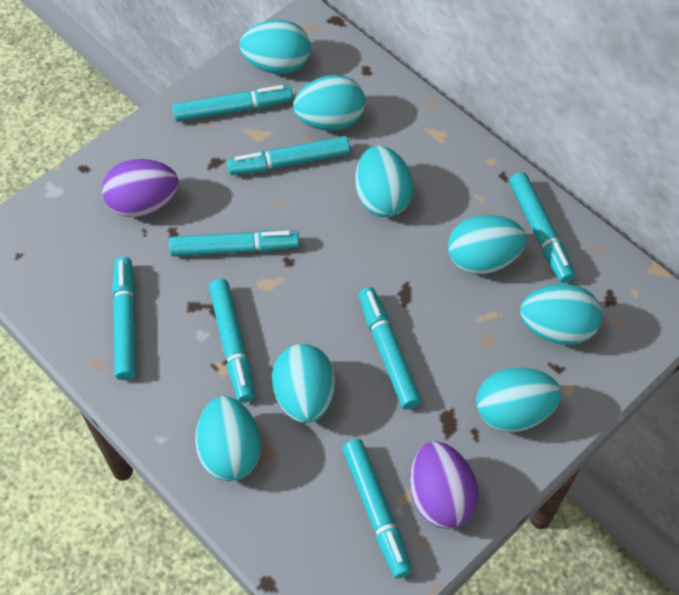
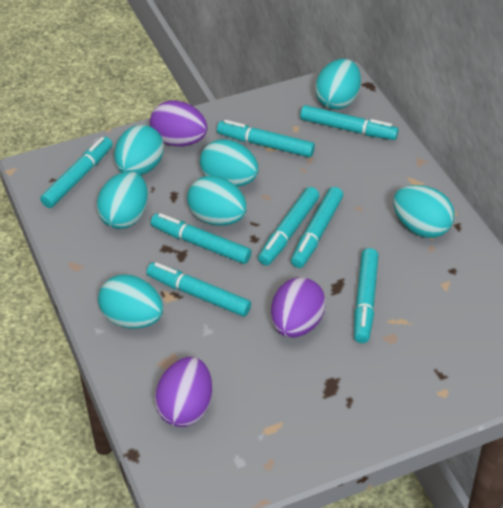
purple egg: 2 -> 3
turquoise egg: 8 -> 7

